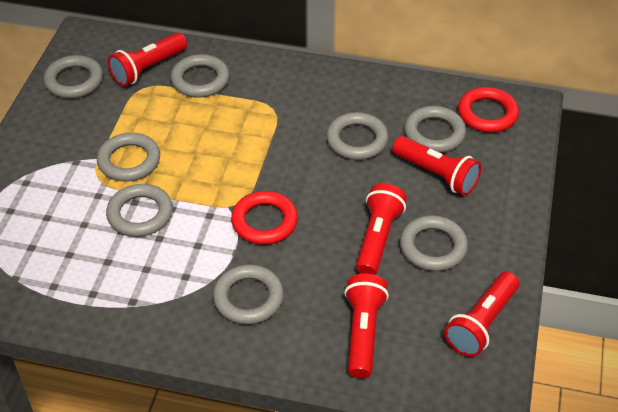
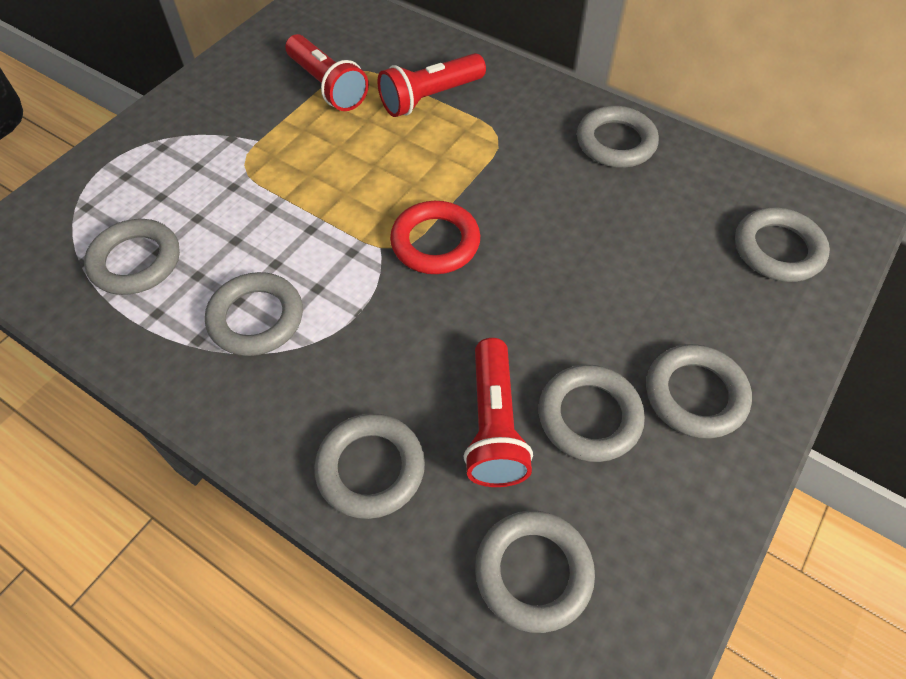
red flashlight: 5 -> 3
red ring: 2 -> 1

